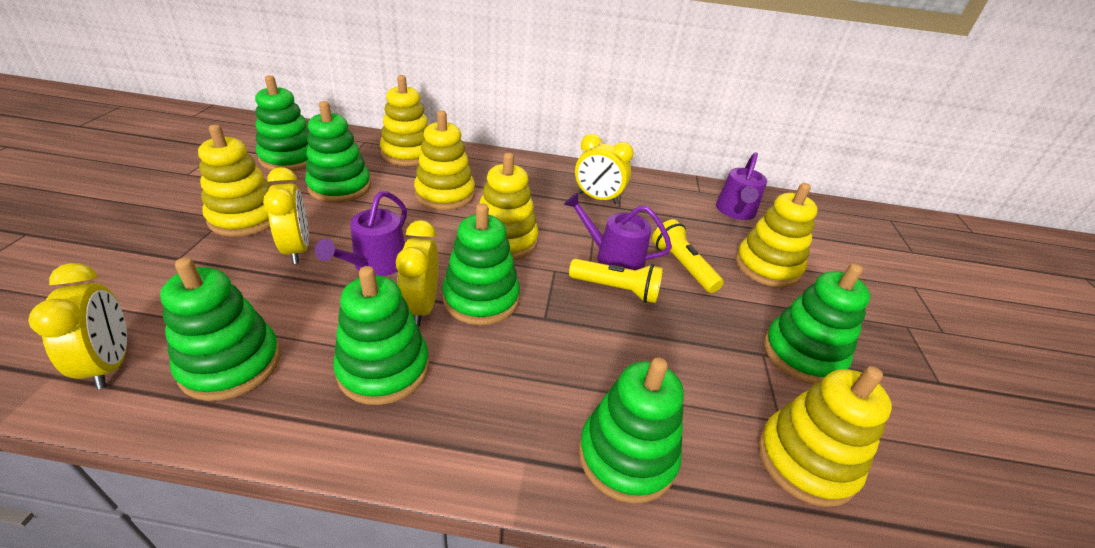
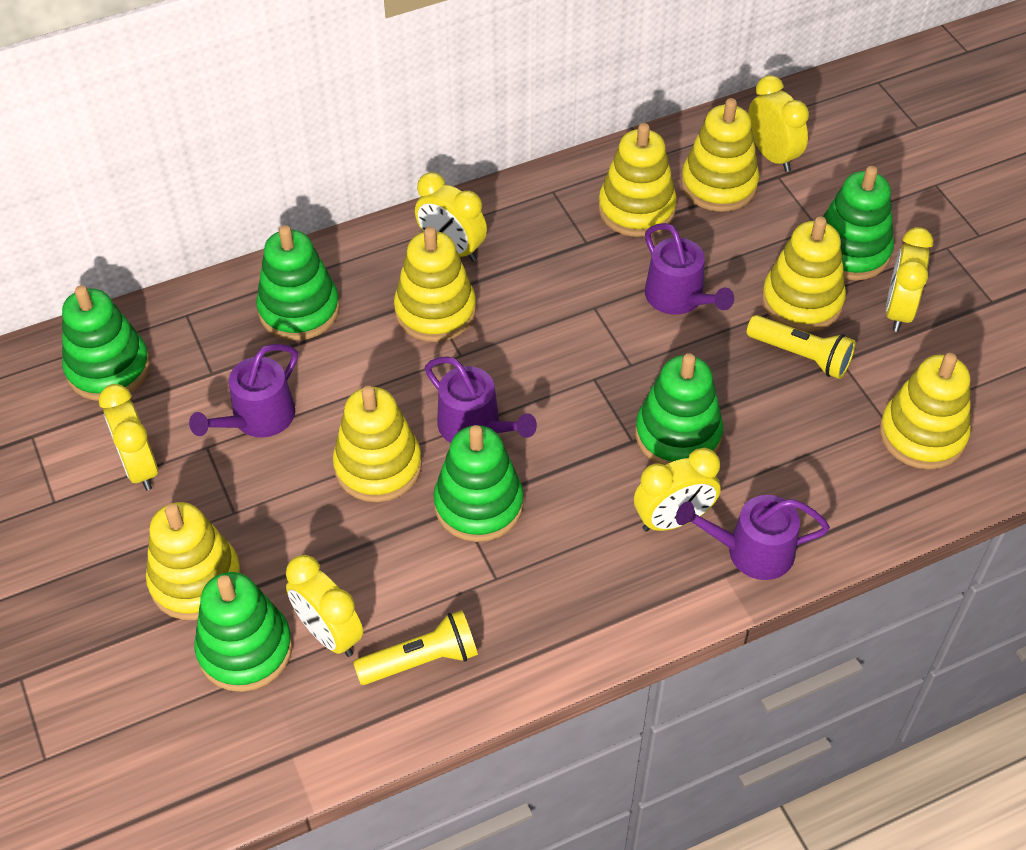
green stacking toy: 7 -> 6
purple watering can: 3 -> 4
yellow clock: 4 -> 6
yellow stacking toy: 6 -> 7

